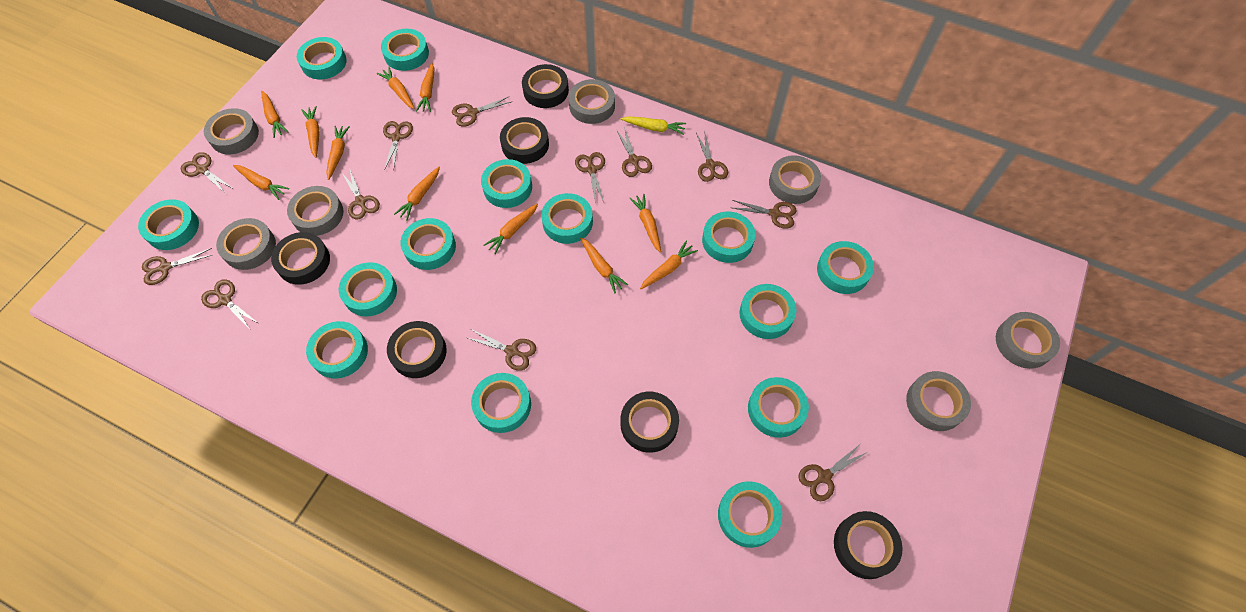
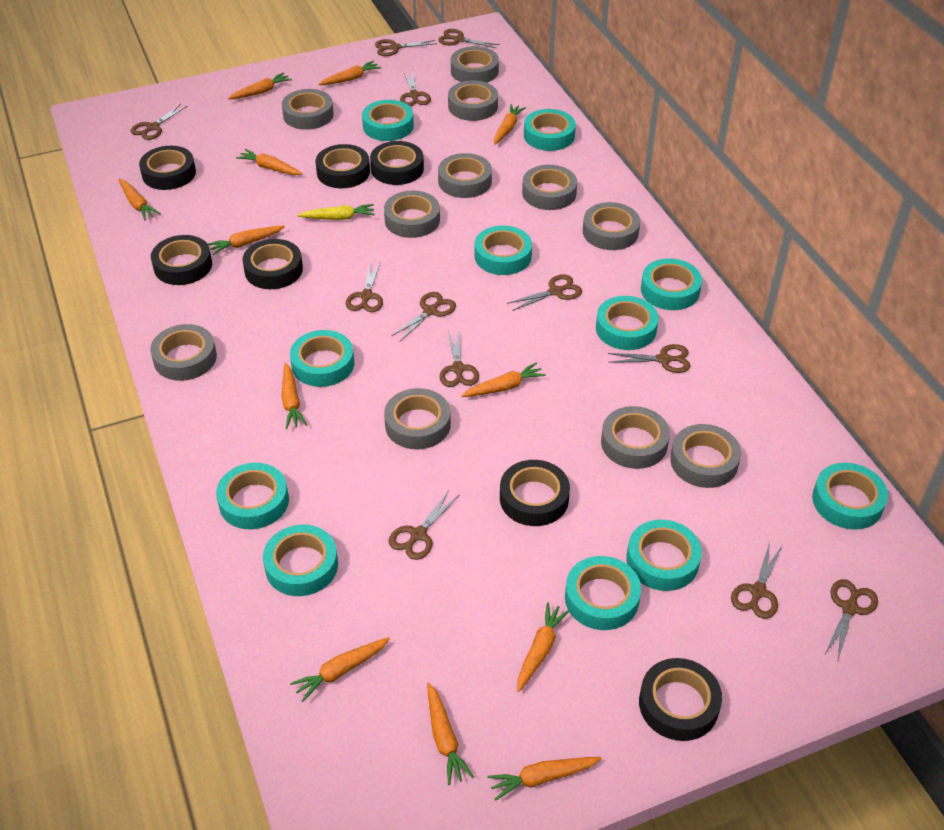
black tape: 6 -> 7
grey tape: 7 -> 11
orange carrot: 11 -> 12
turquoise tape: 14 -> 11

